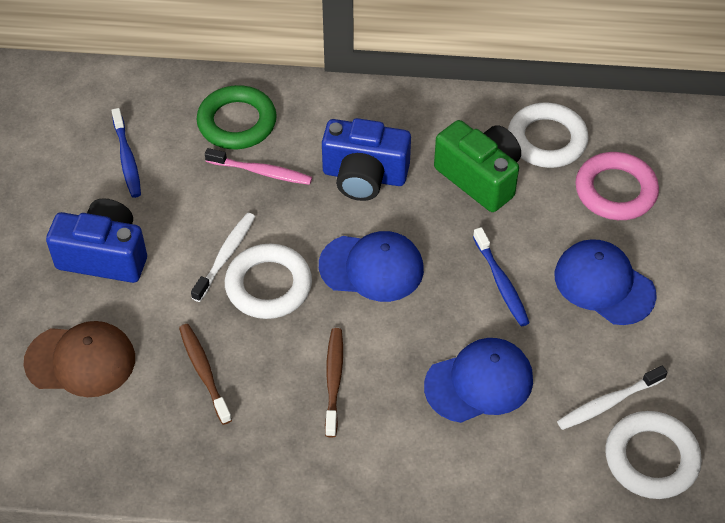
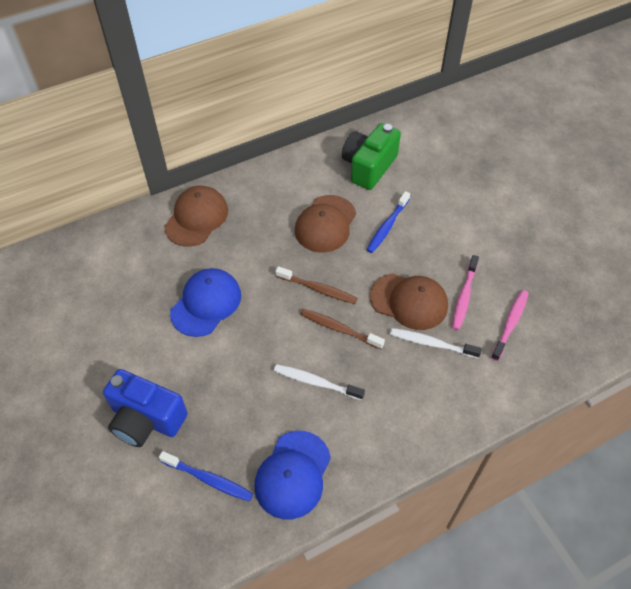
blue camera: 2 -> 1
blue cap: 3 -> 2
brown cap: 1 -> 3
green ring: 1 -> 0
pink ring: 1 -> 0
pink toothbrush: 1 -> 2
white ring: 3 -> 0

